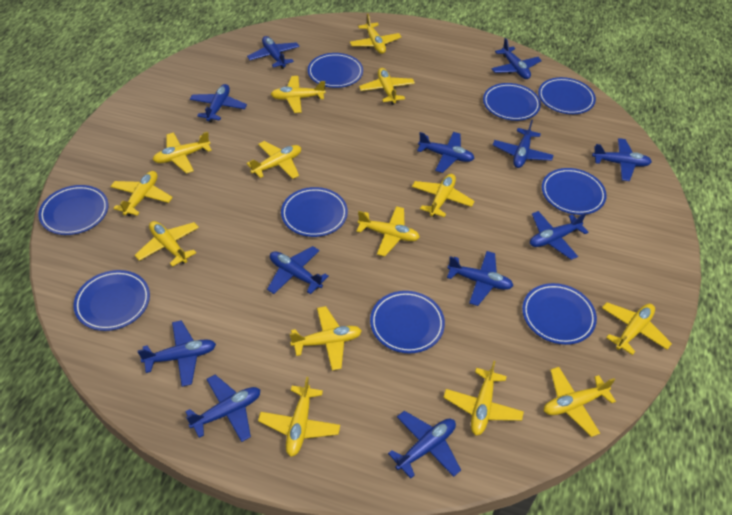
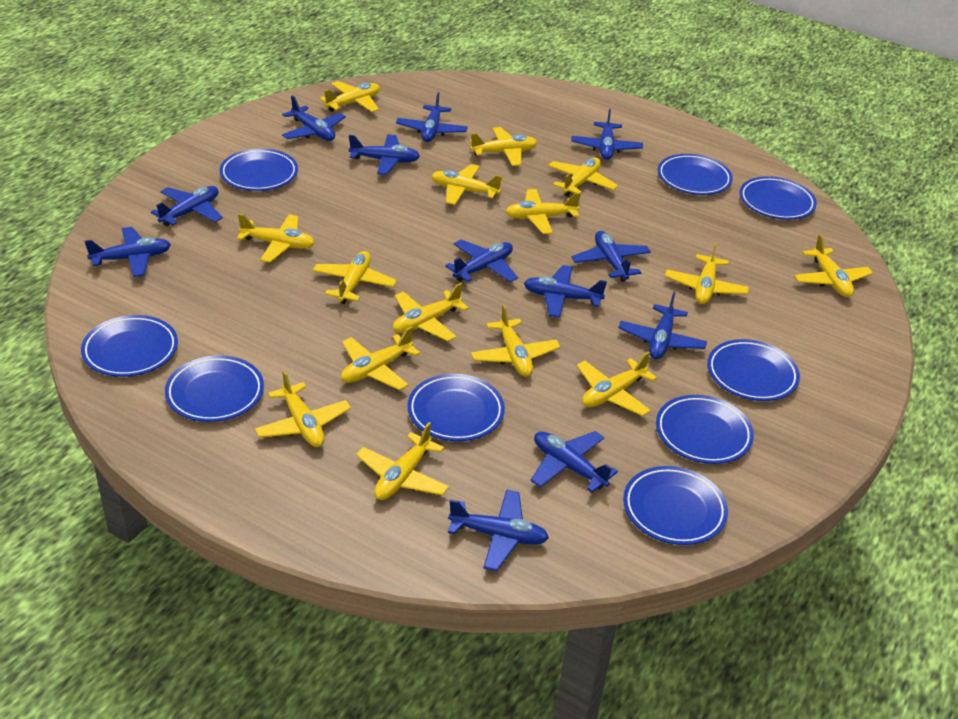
yellow plane: 14 -> 15

